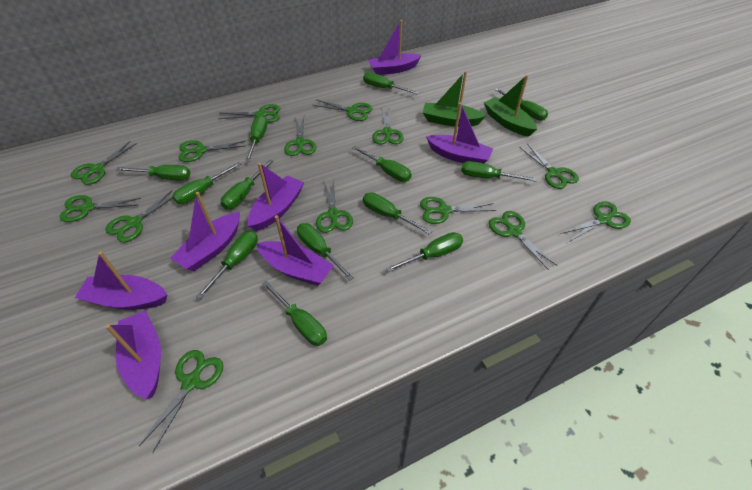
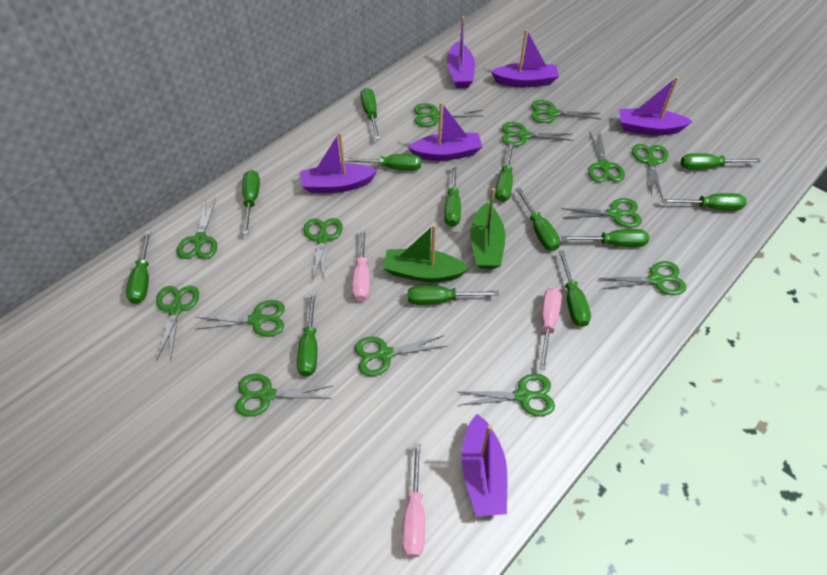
pink screwdriver: 0 -> 3
purple boat: 7 -> 6

